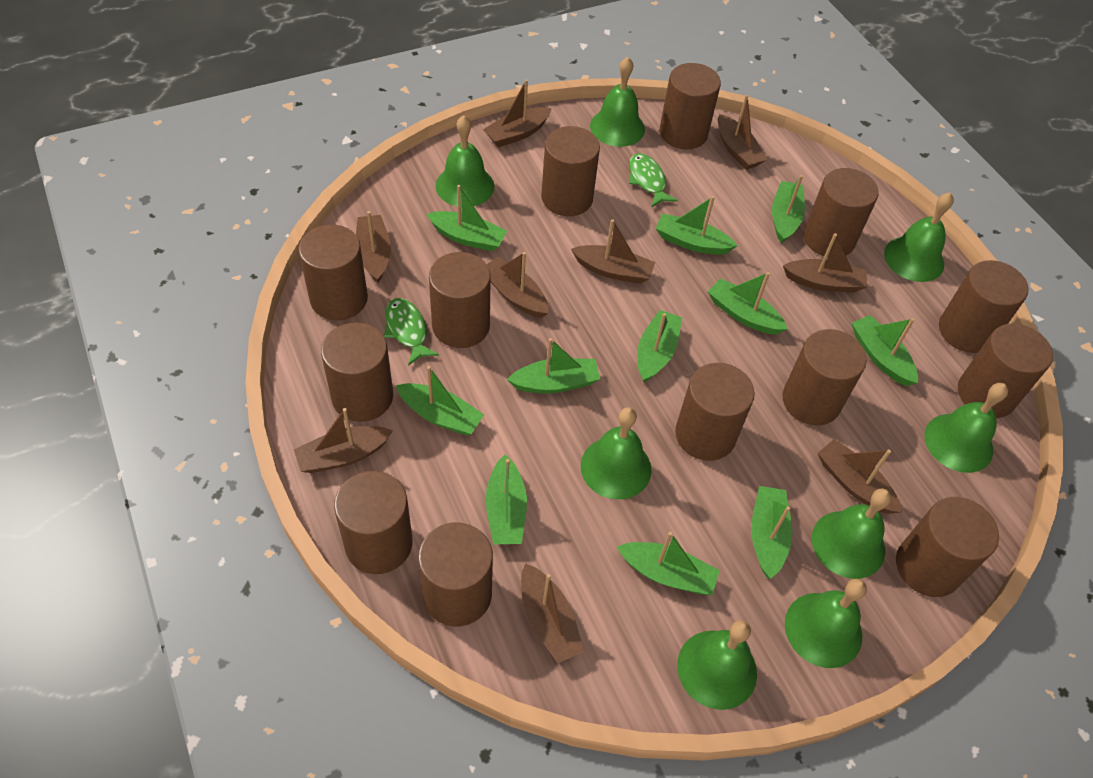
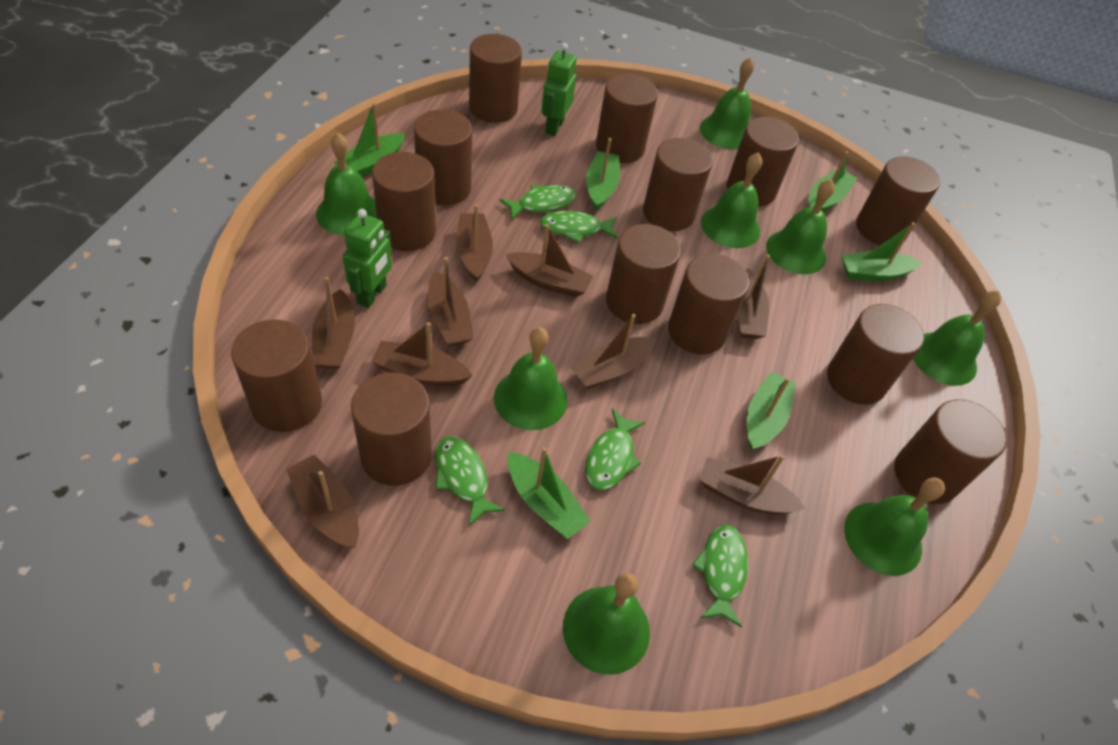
green boat: 11 -> 6
green fish: 2 -> 5
green robot: 0 -> 2

